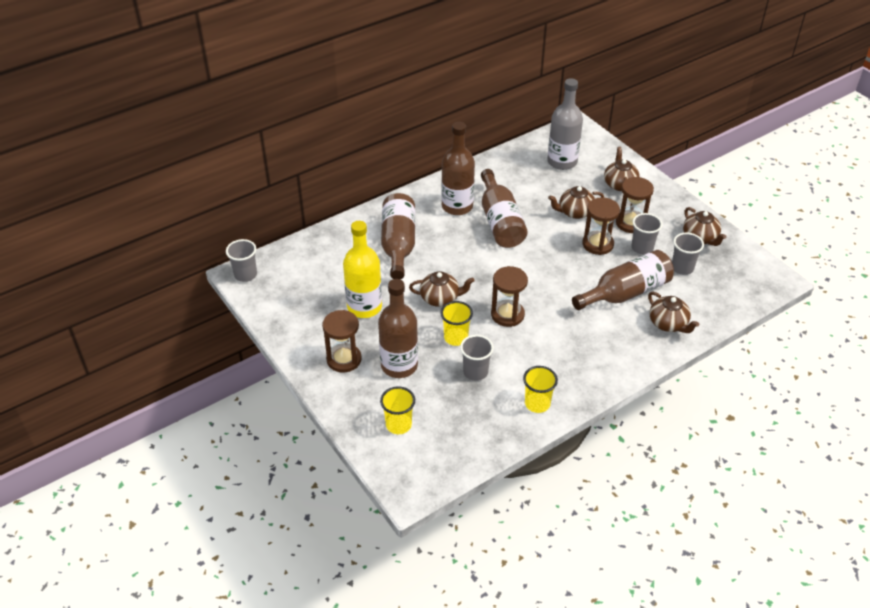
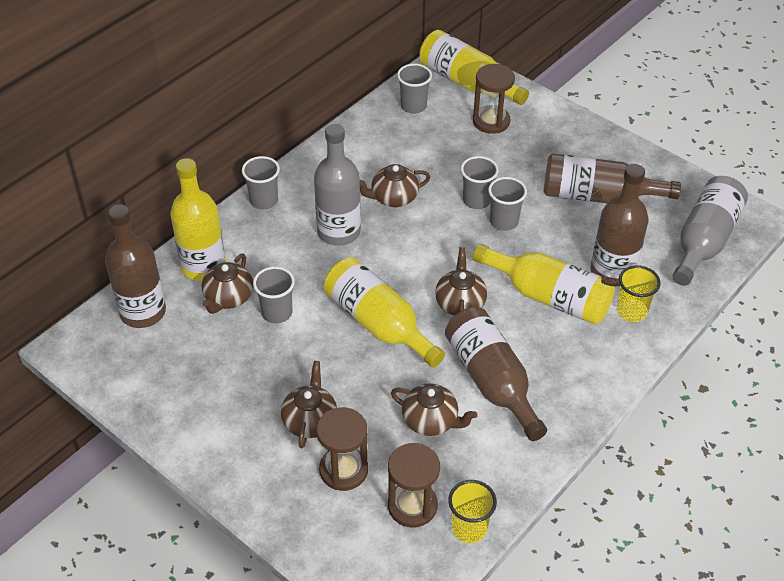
brown bottle: 5 -> 4
brown hourglass: 4 -> 3
grey bottle: 1 -> 2
grey cup: 4 -> 5
yellow bottle: 1 -> 4
yellow cup: 3 -> 2

